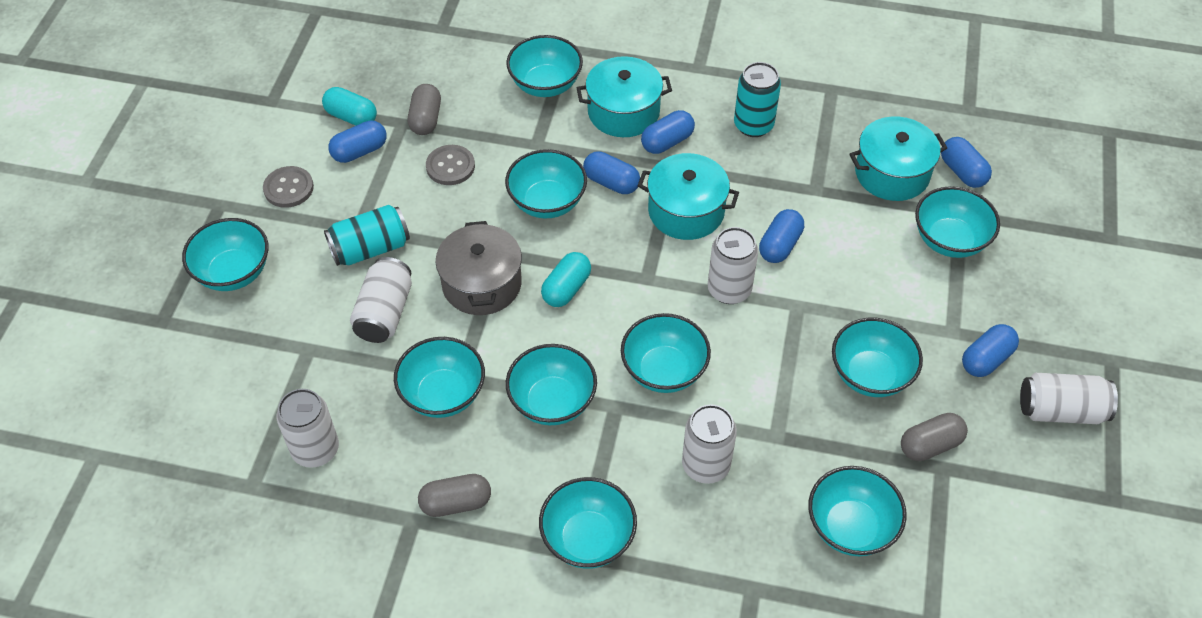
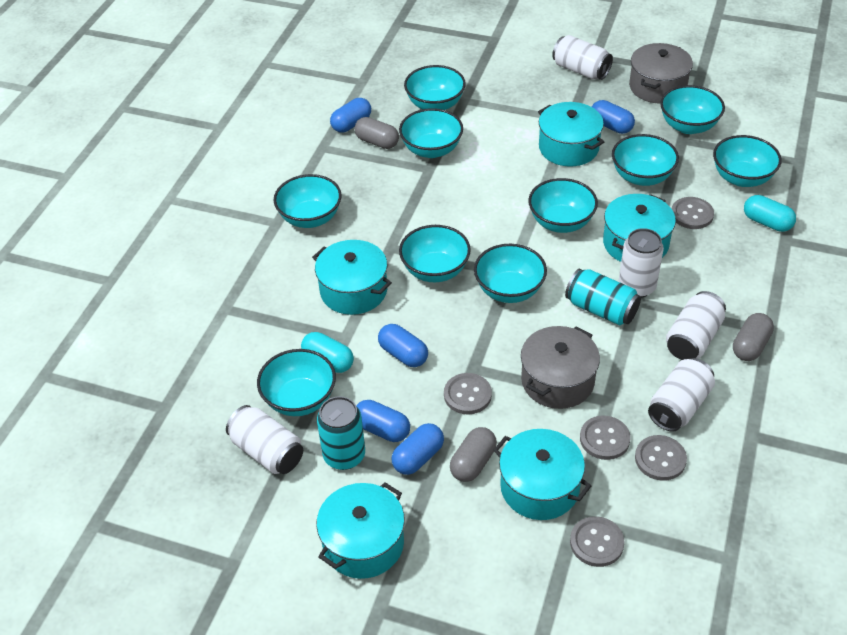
blue capsule: 6 -> 5
grey button: 2 -> 5
grey pot: 1 -> 2
turquoise pot: 3 -> 5

